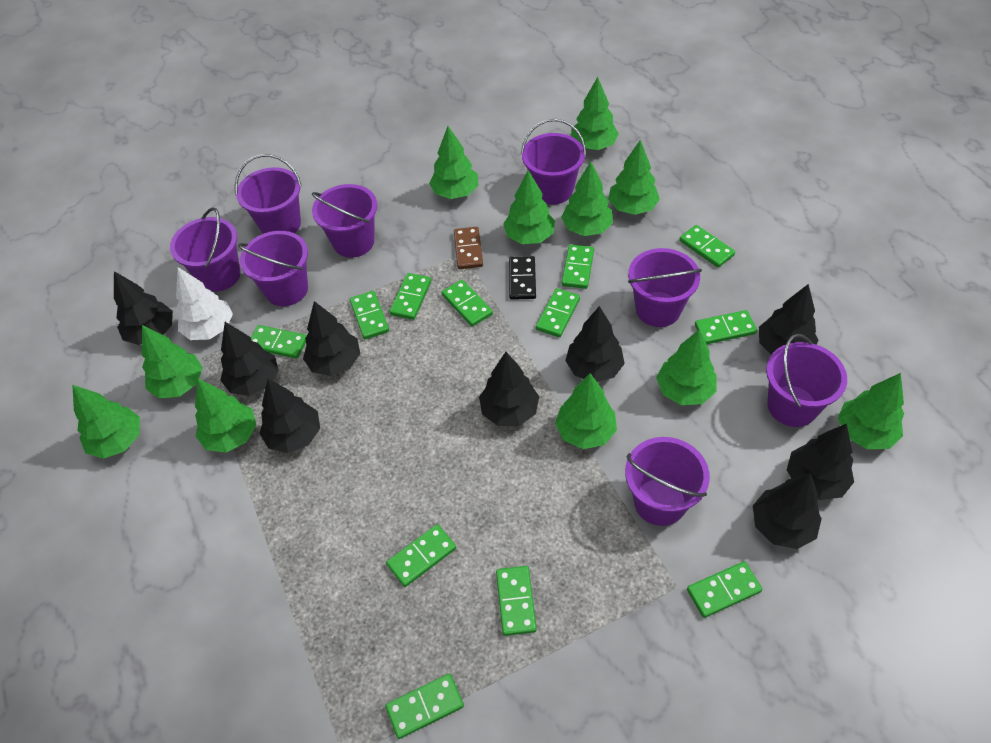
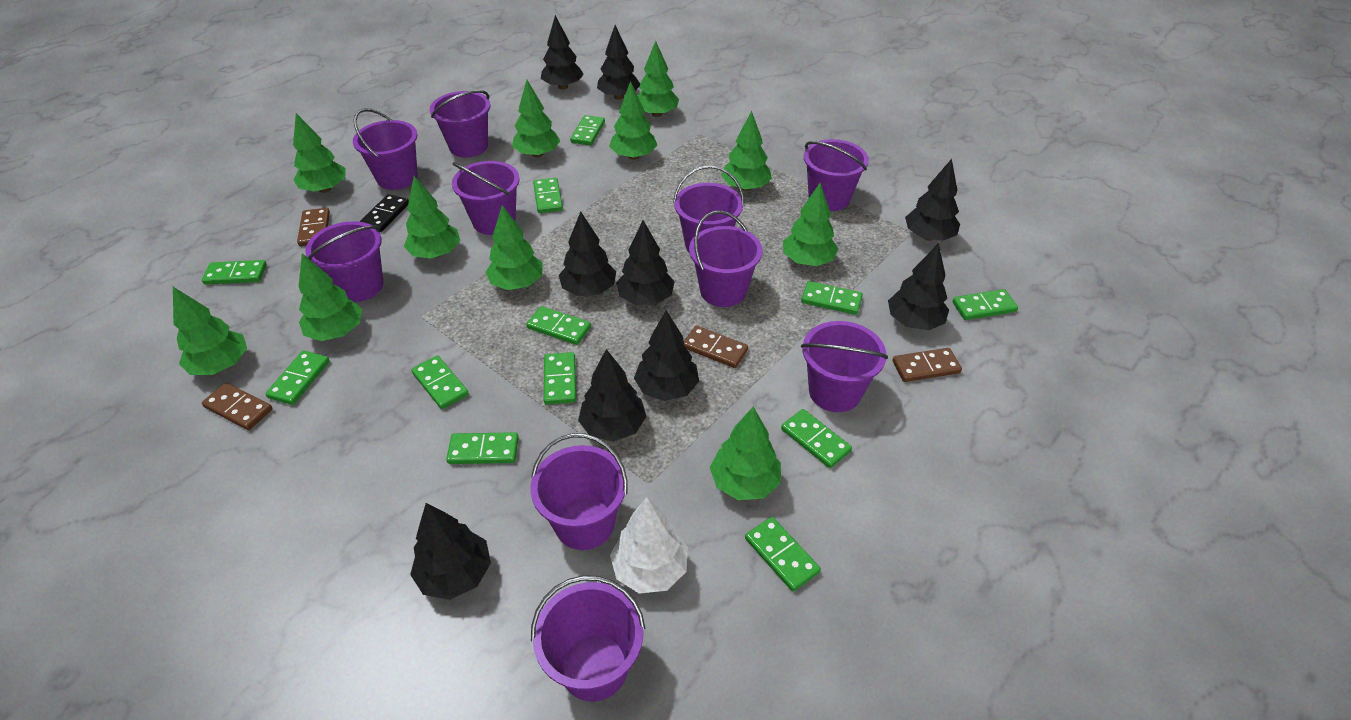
brown domino: 1 -> 4
purple bucket: 8 -> 10

